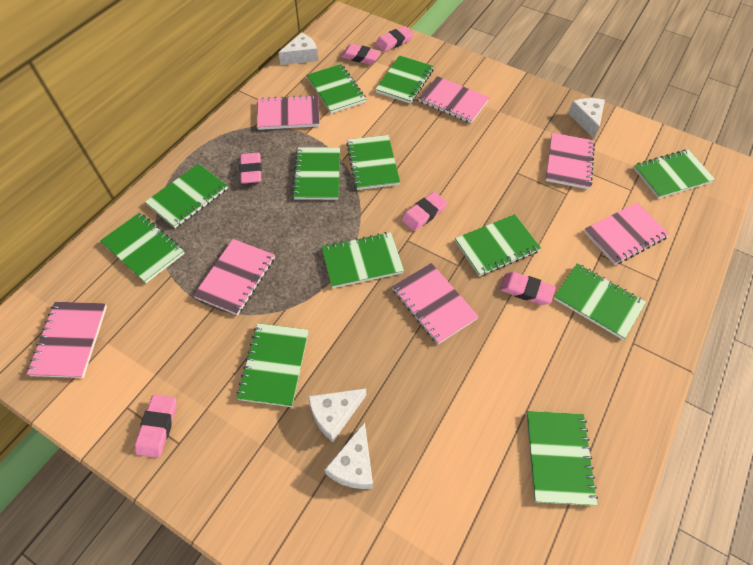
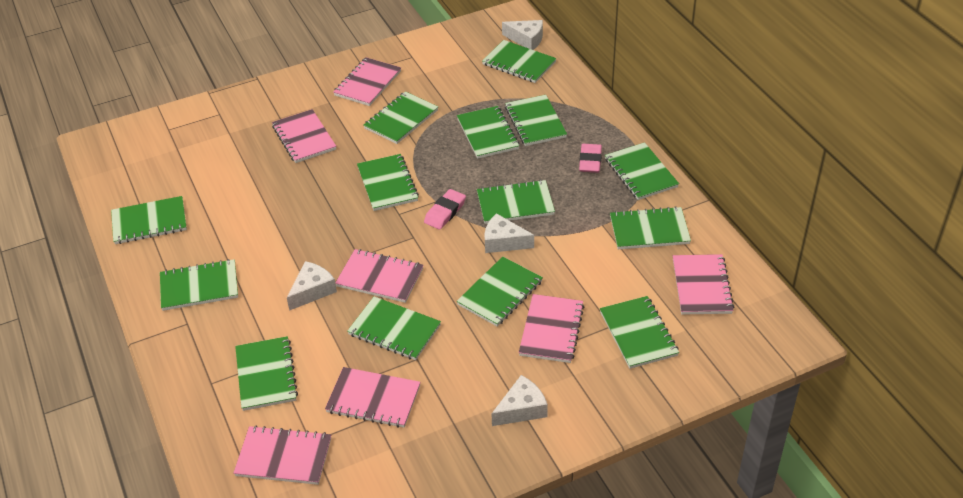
green notebook: 12 -> 14
pink eraser: 6 -> 2

